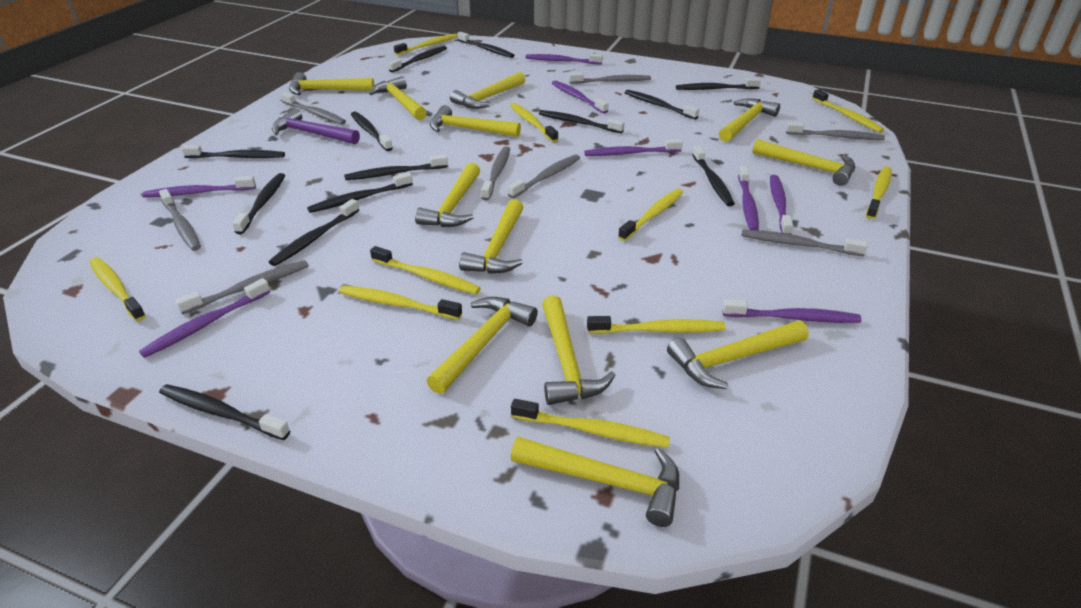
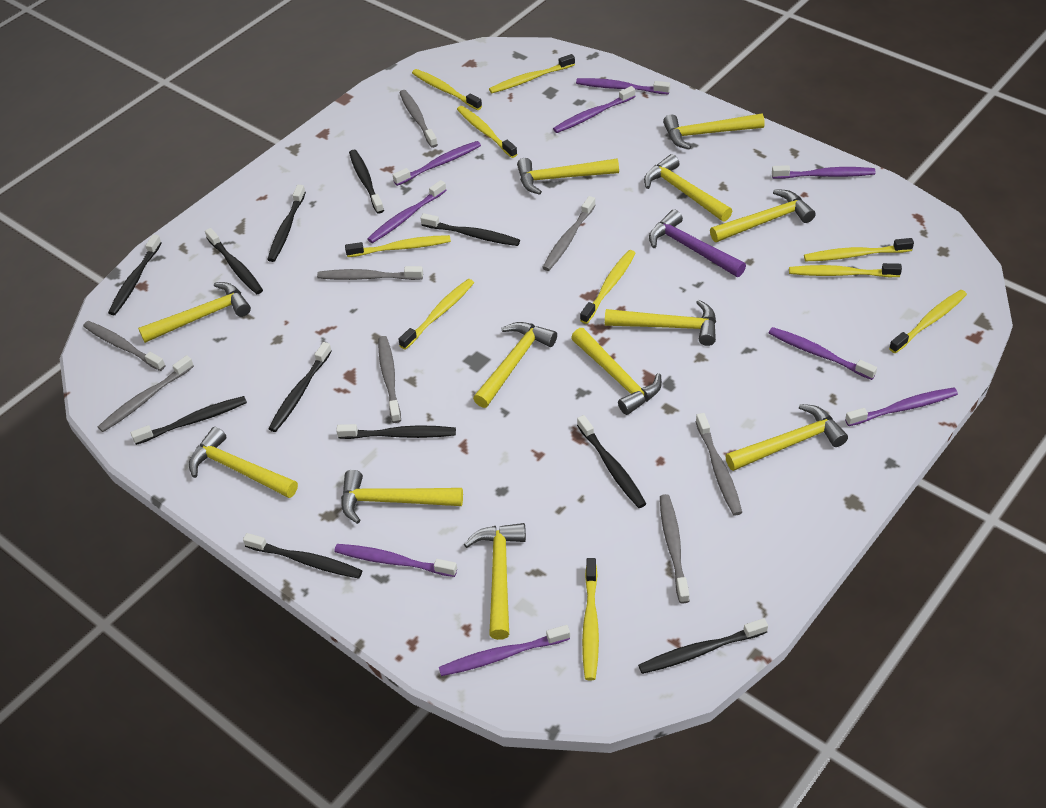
black toothbrush: 13 -> 11
purple toothbrush: 8 -> 9

